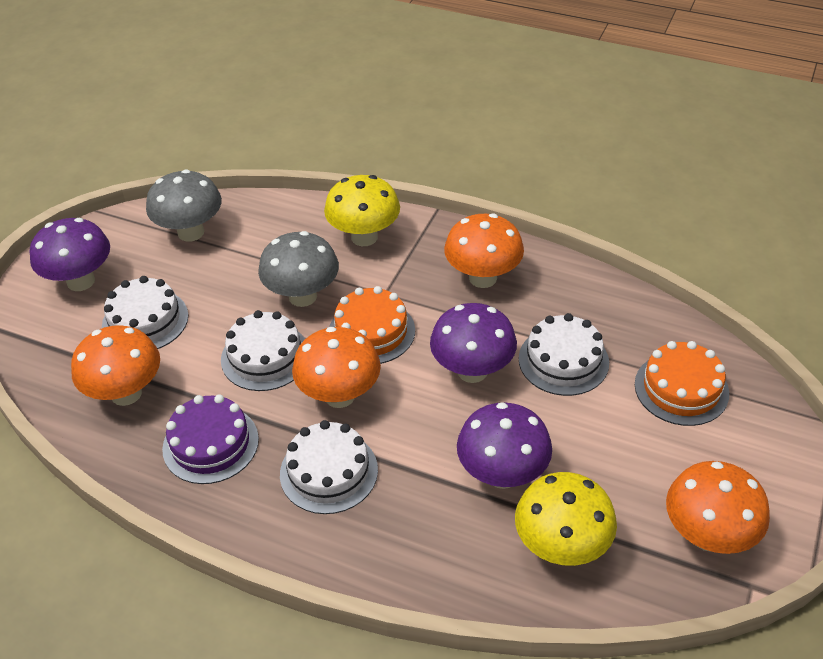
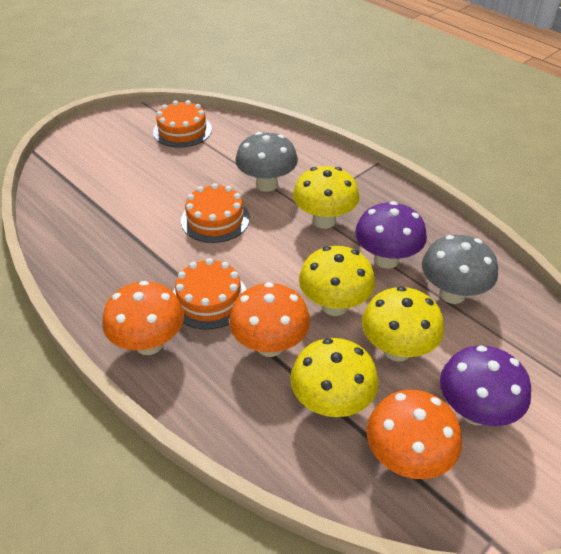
orange cake: 2 -> 3
orange mushroom: 4 -> 3
purple cake: 1 -> 0
purple mushroom: 3 -> 2
white cake: 4 -> 0
yellow mushroom: 2 -> 4

